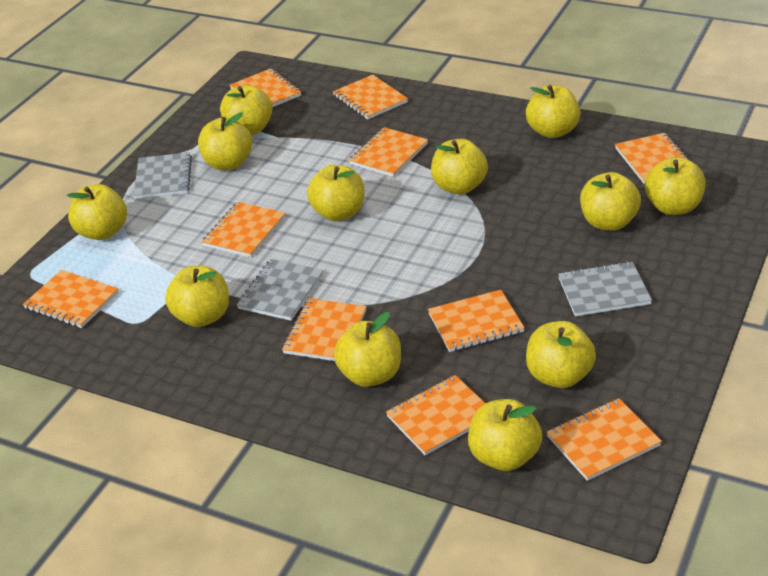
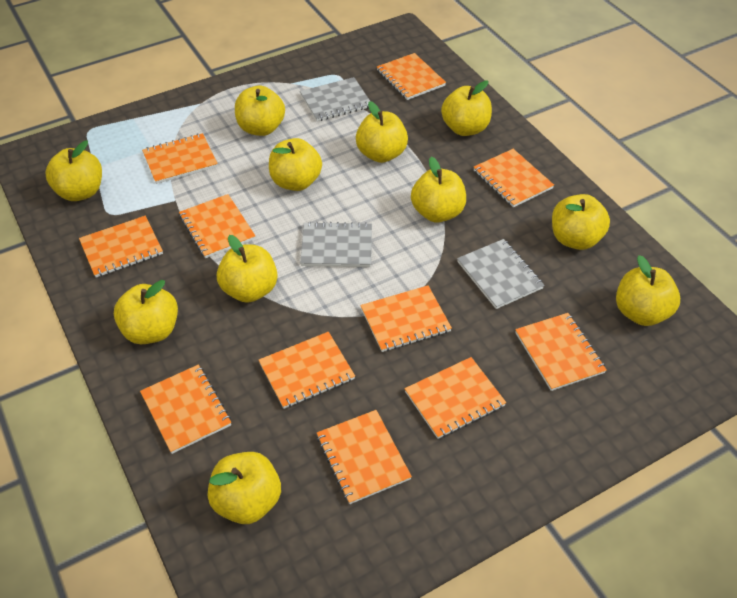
orange notebook: 10 -> 11
yellow apple: 12 -> 11

